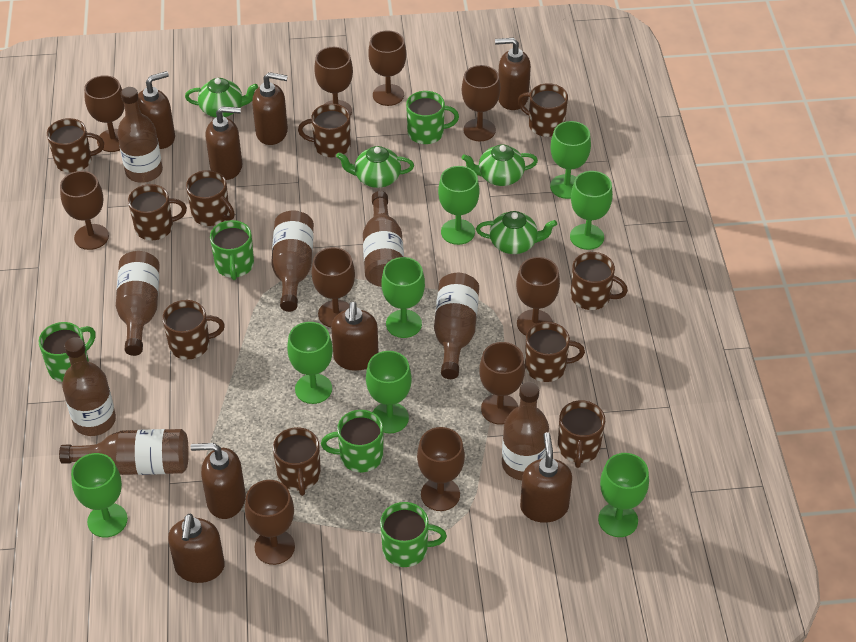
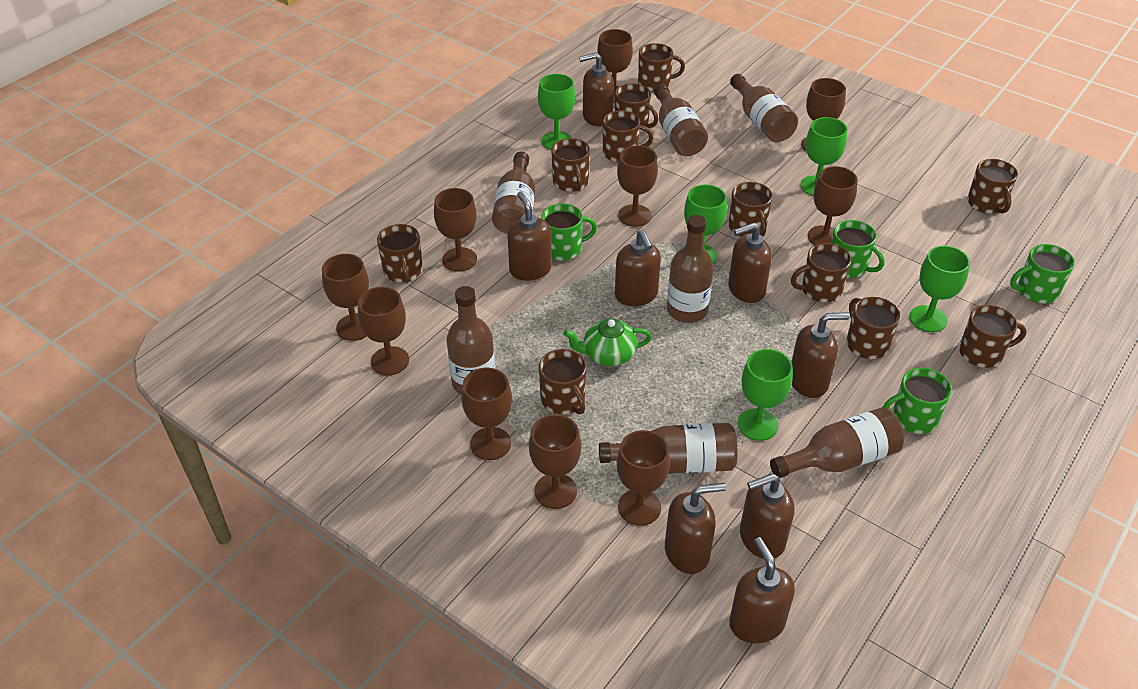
brown bottle: 8 -> 7
brown mug: 10 -> 11
green goblet: 8 -> 5
green mug: 5 -> 4
green teapot: 4 -> 1

